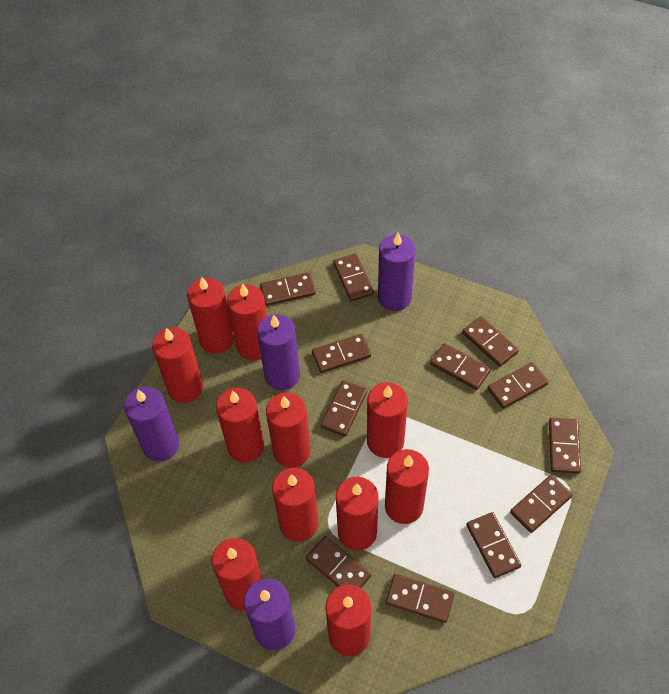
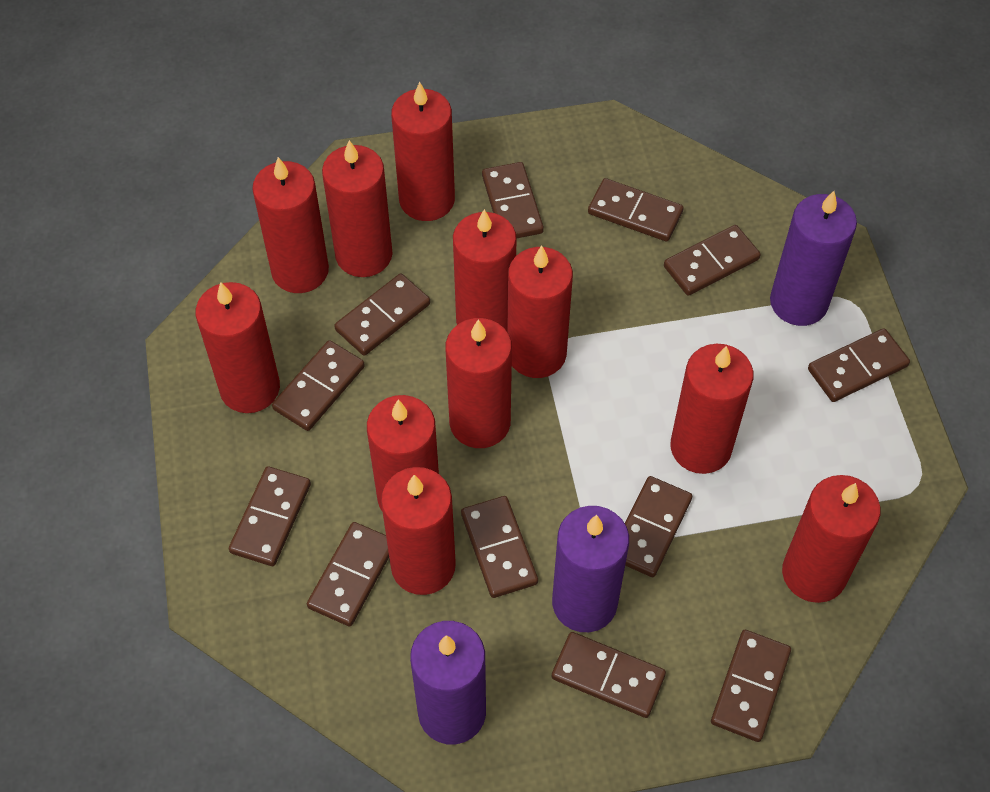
purple candle: 4 -> 3

